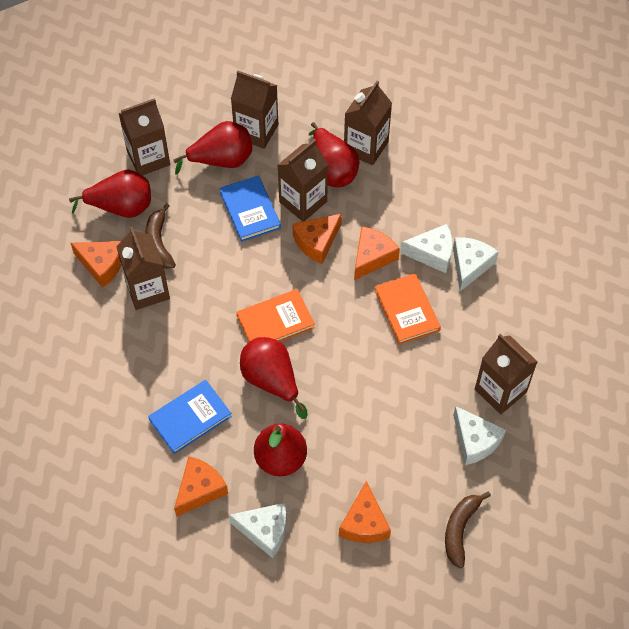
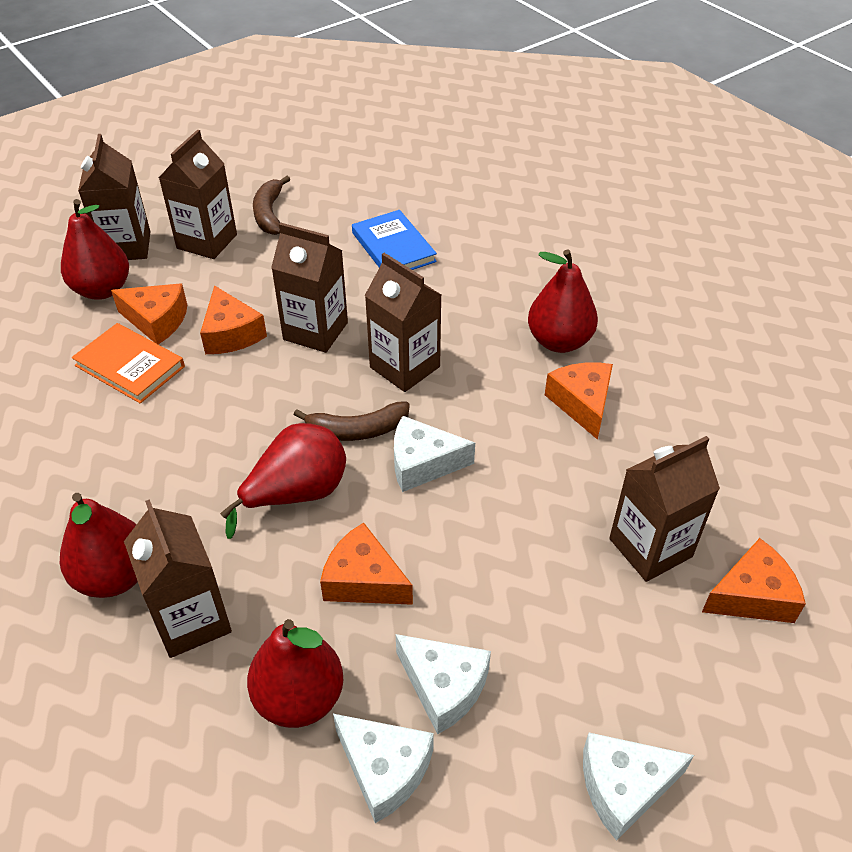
blue book: 2 -> 1
orange book: 2 -> 1

